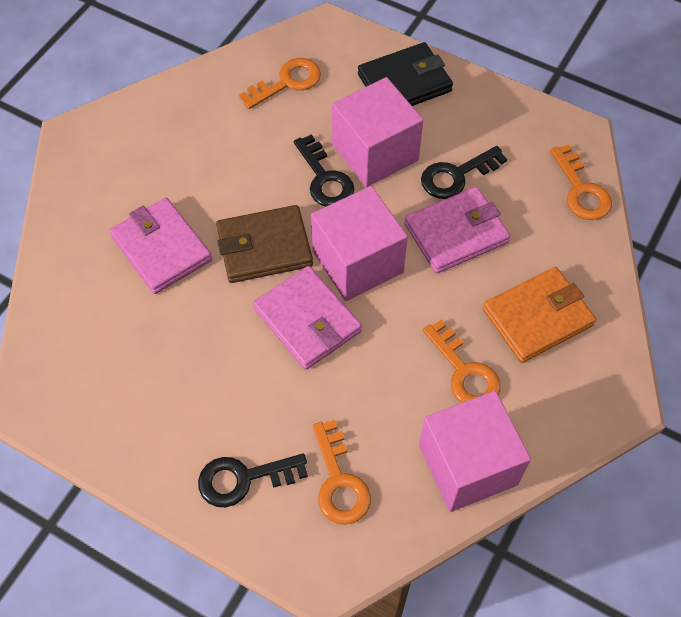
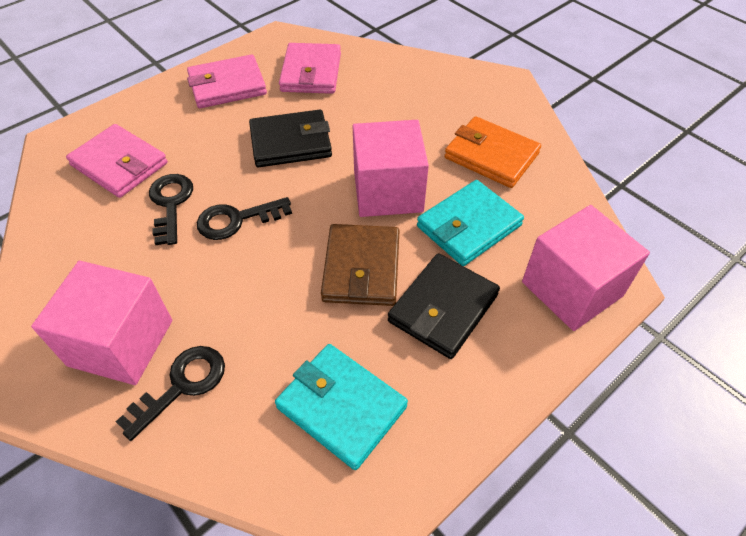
black wallet: 1 -> 2
orange key: 4 -> 0
turquoise wallet: 0 -> 2

